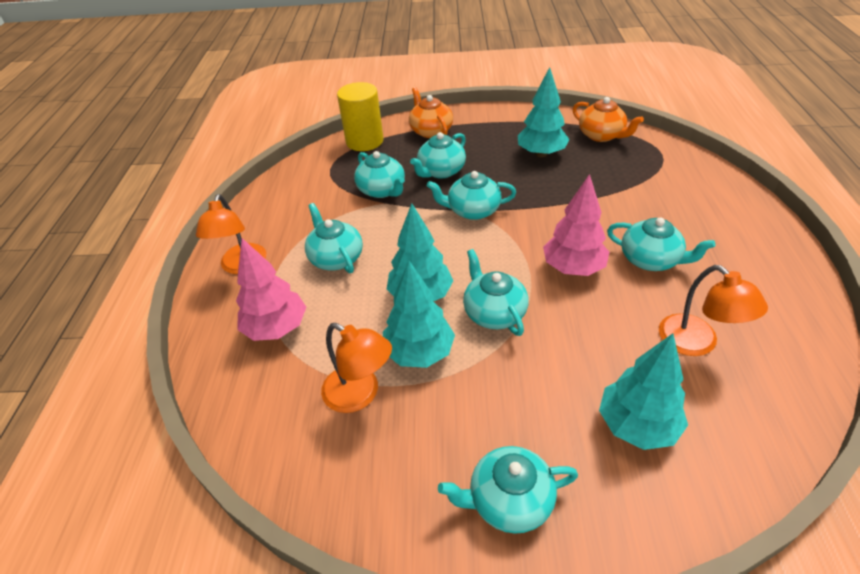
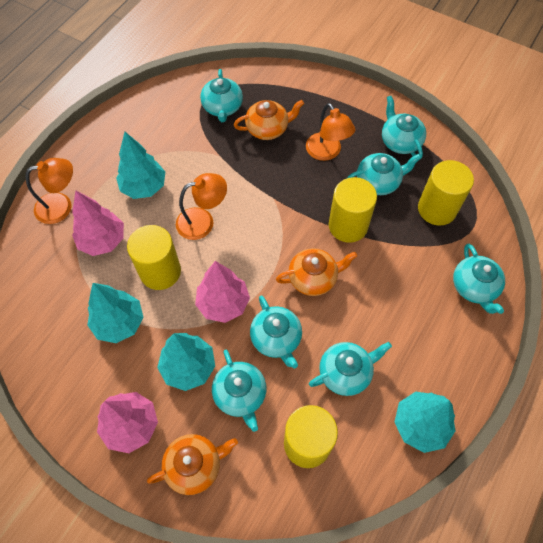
orange teapot: 2 -> 3
pink tree: 2 -> 3
yellow cylinder: 1 -> 4

